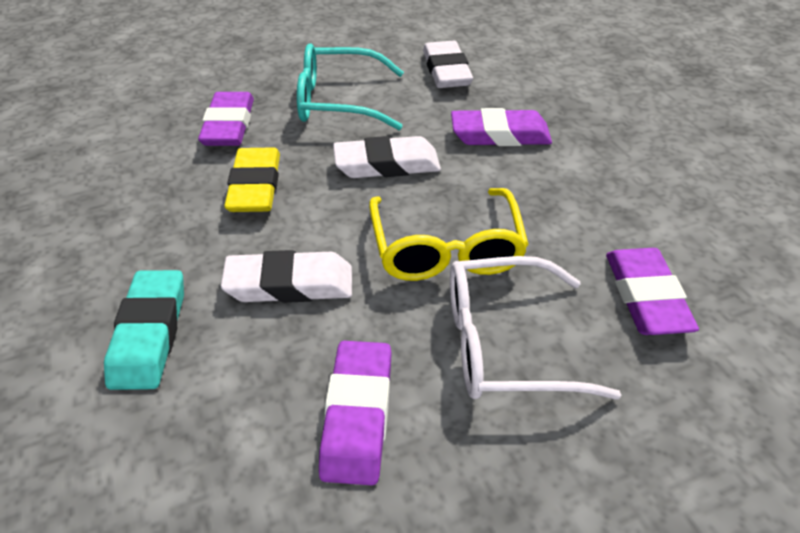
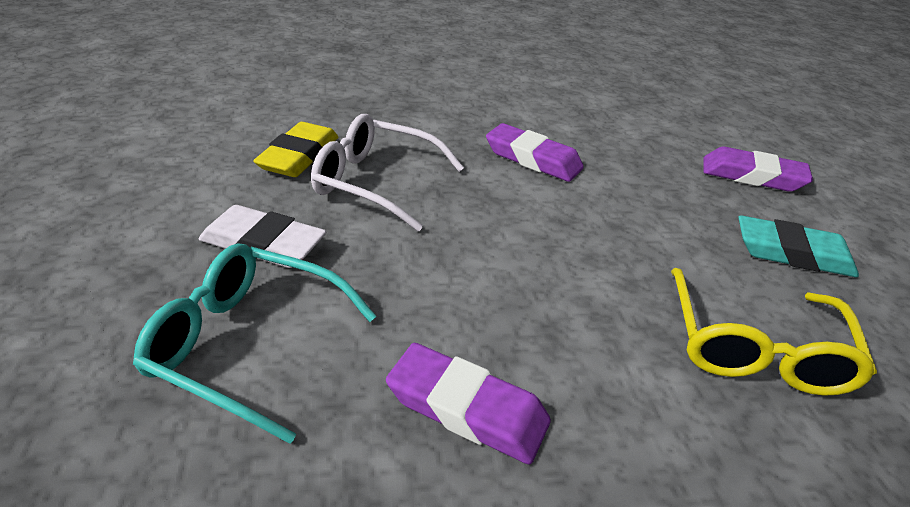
purple eraser: 4 -> 3
white eraser: 3 -> 1

